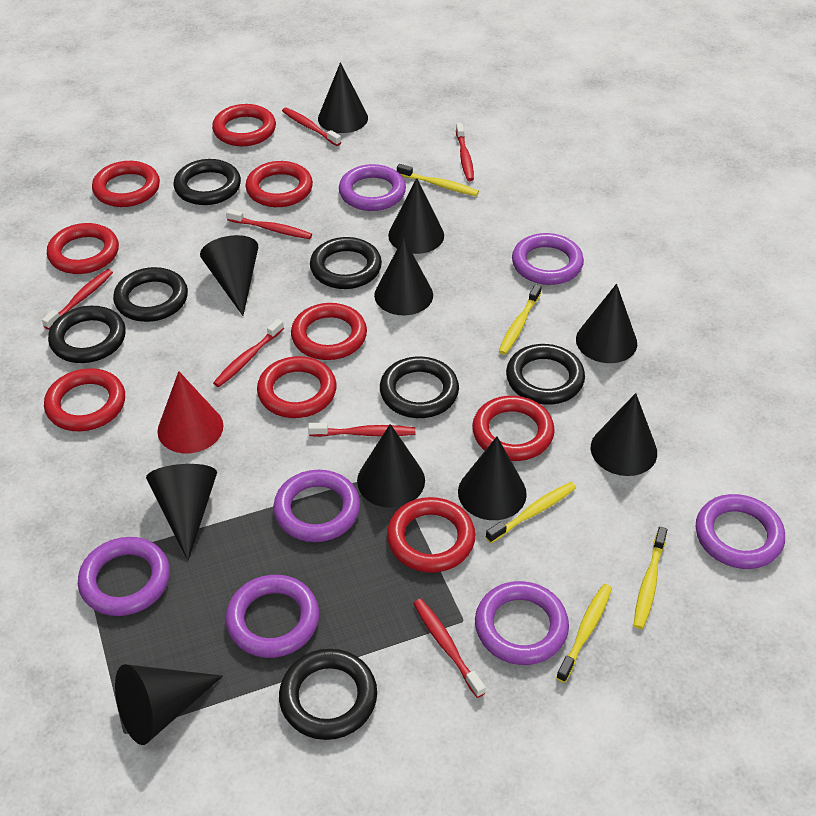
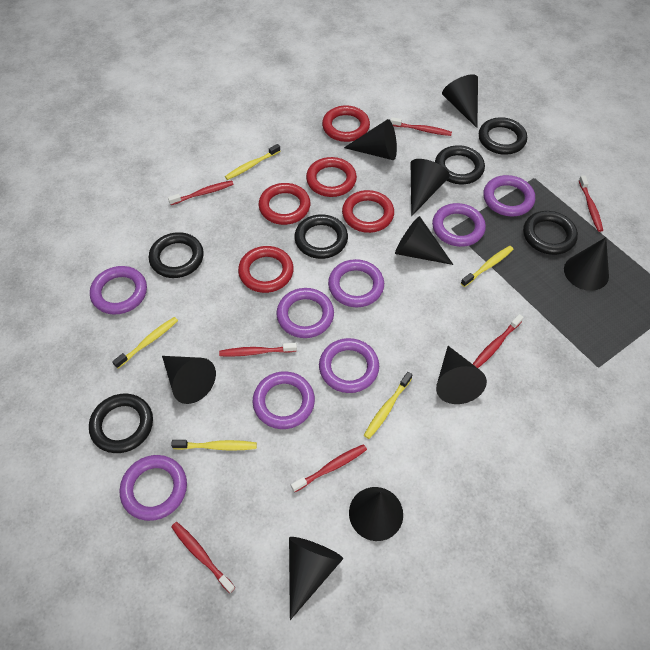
black cone: 10 -> 9
black ring: 7 -> 6
purple ring: 7 -> 8
red cone: 1 -> 0
red ring: 9 -> 5

